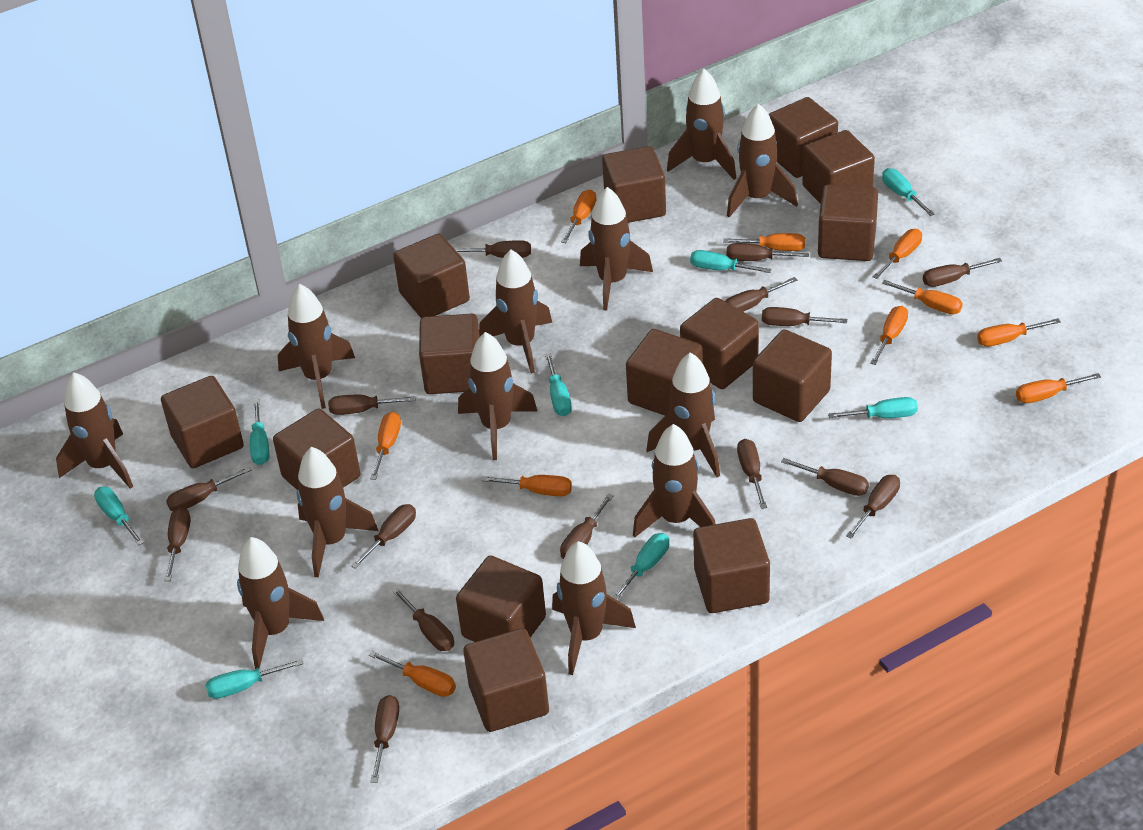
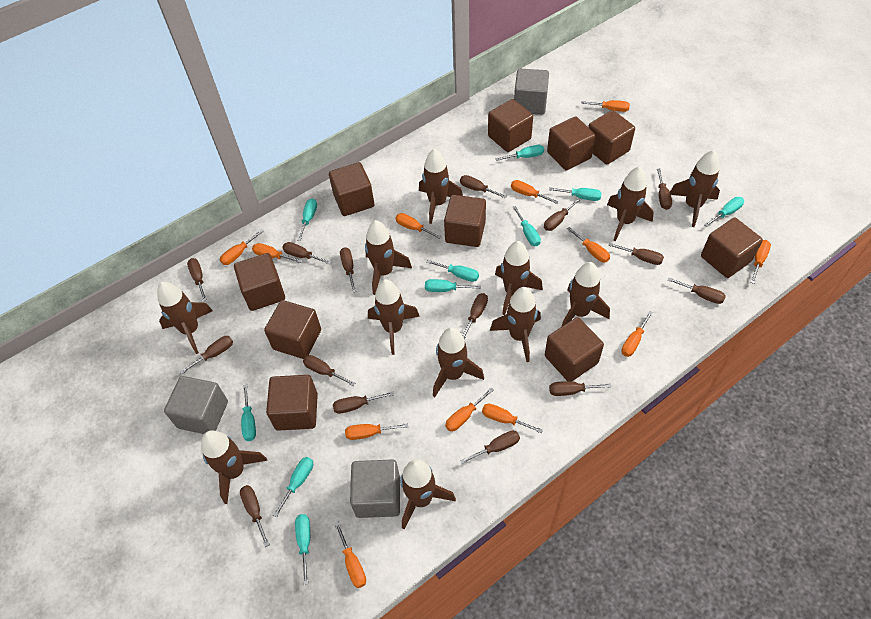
brown cube: 14 -> 10
grey cube: 0 -> 3
orange screwdriver: 10 -> 12
turquoise screwdriver: 8 -> 10

